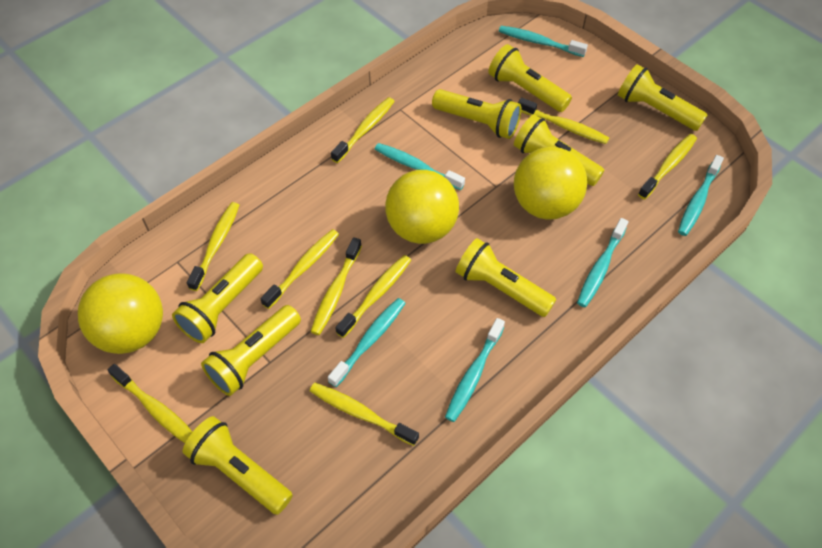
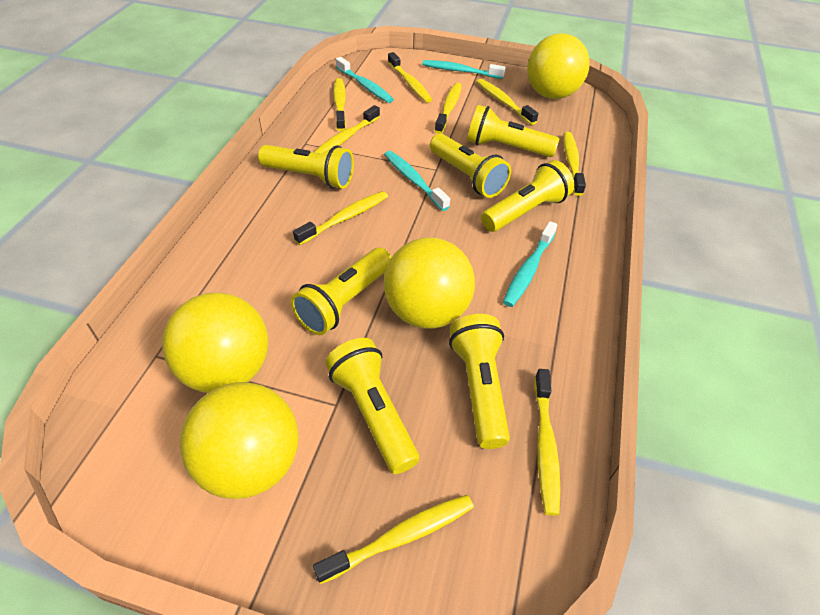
turquoise toothbrush: 6 -> 4
yellow ball: 3 -> 4
yellow flashlight: 8 -> 7

